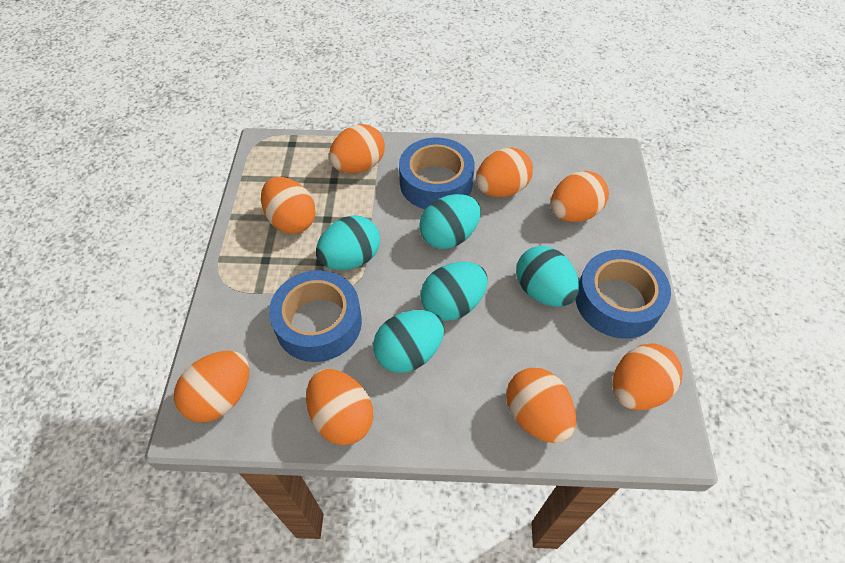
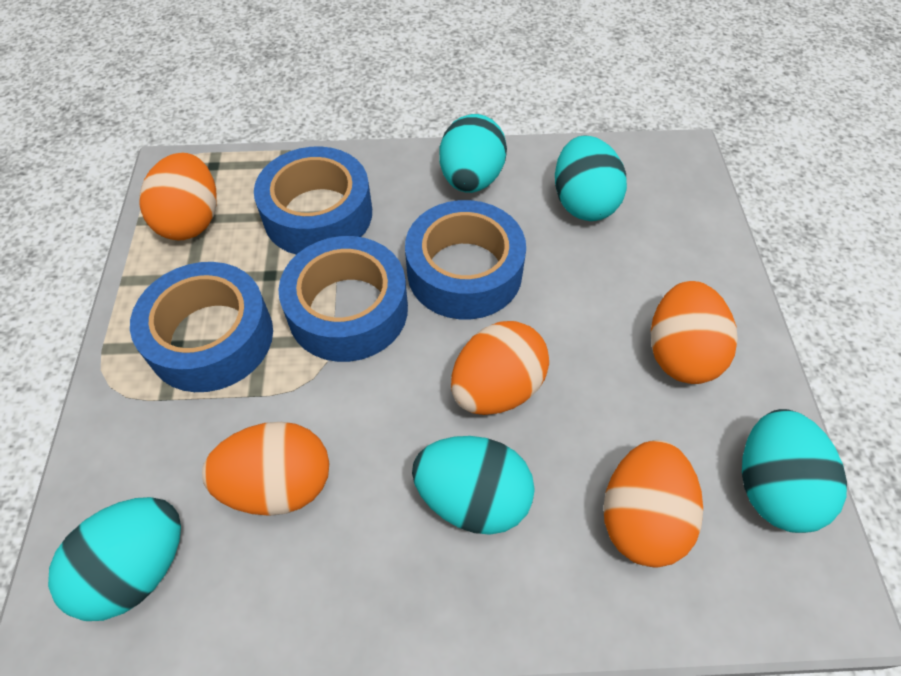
blue tape: 3 -> 4
orange egg: 8 -> 5

